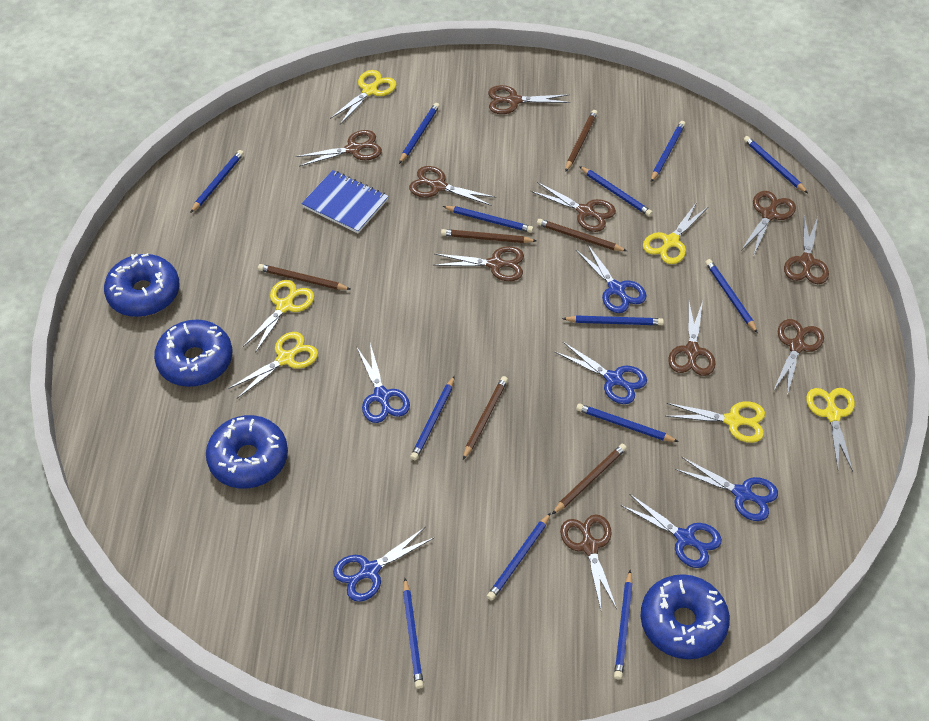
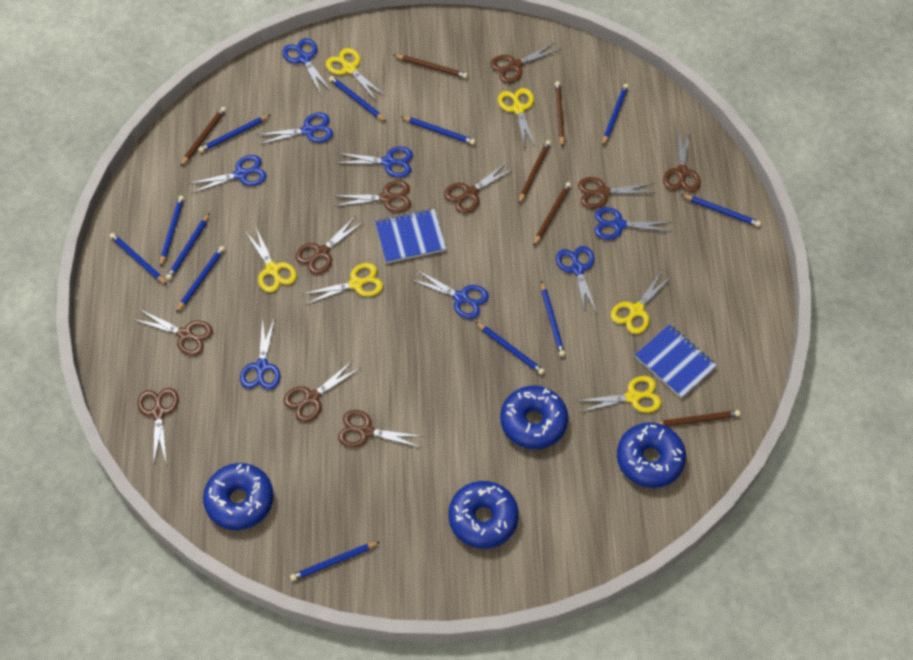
blue notebook: 1 -> 2
blue pencil: 13 -> 12
blue scissors: 6 -> 8

